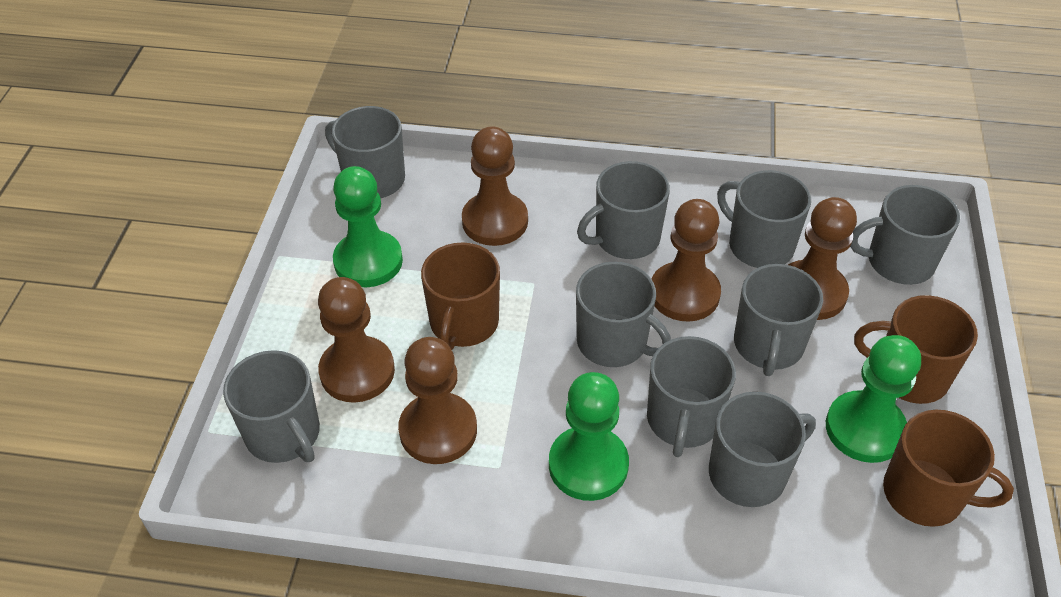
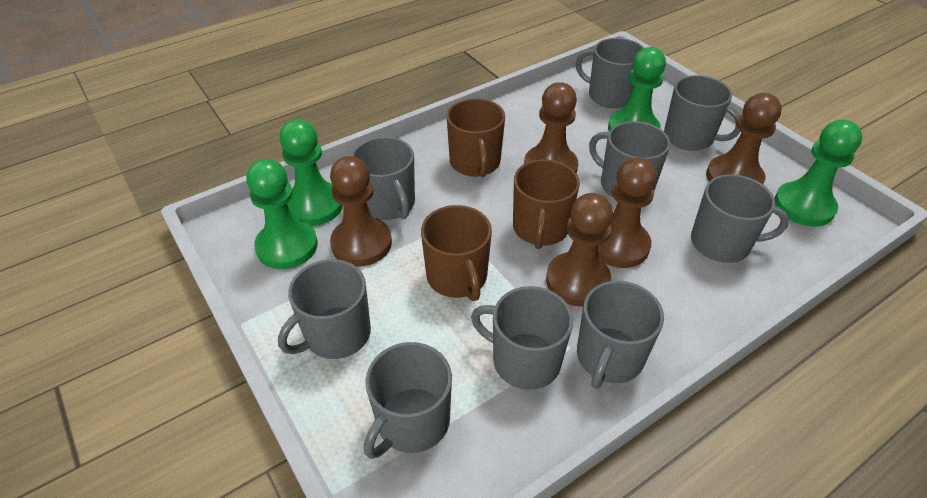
green pawn: 3 -> 4

